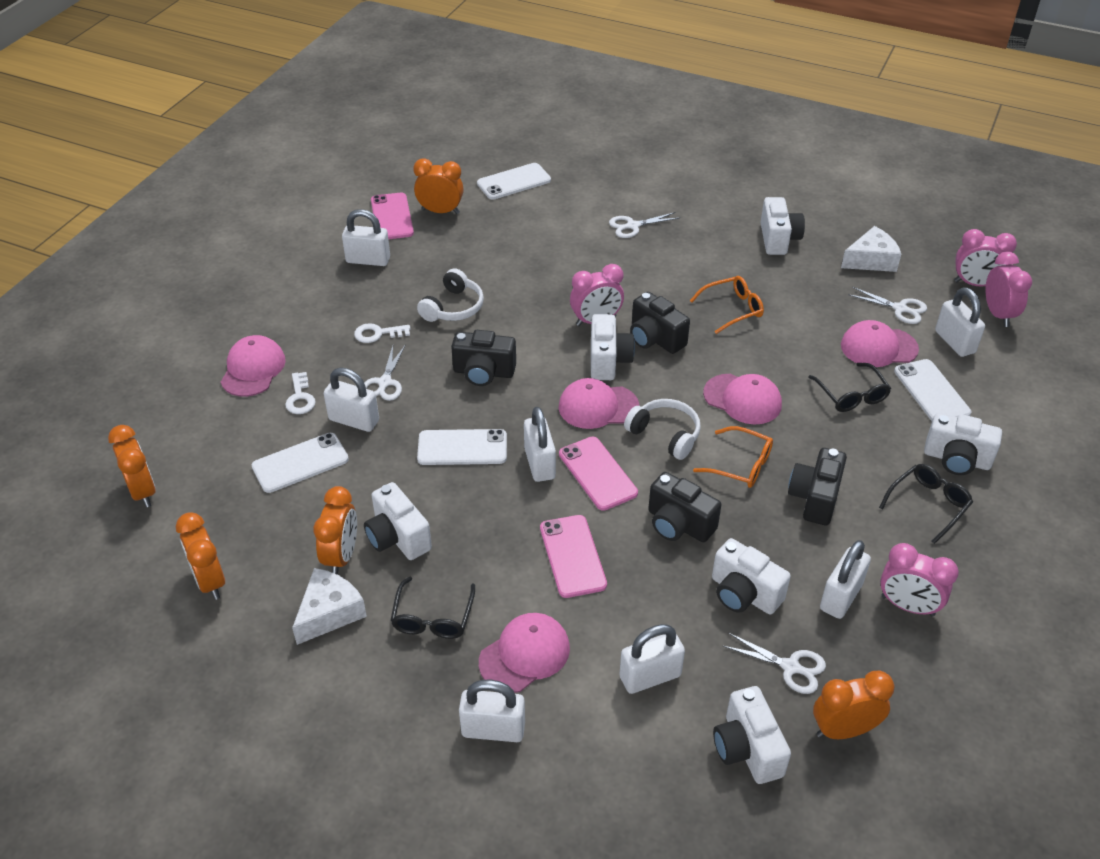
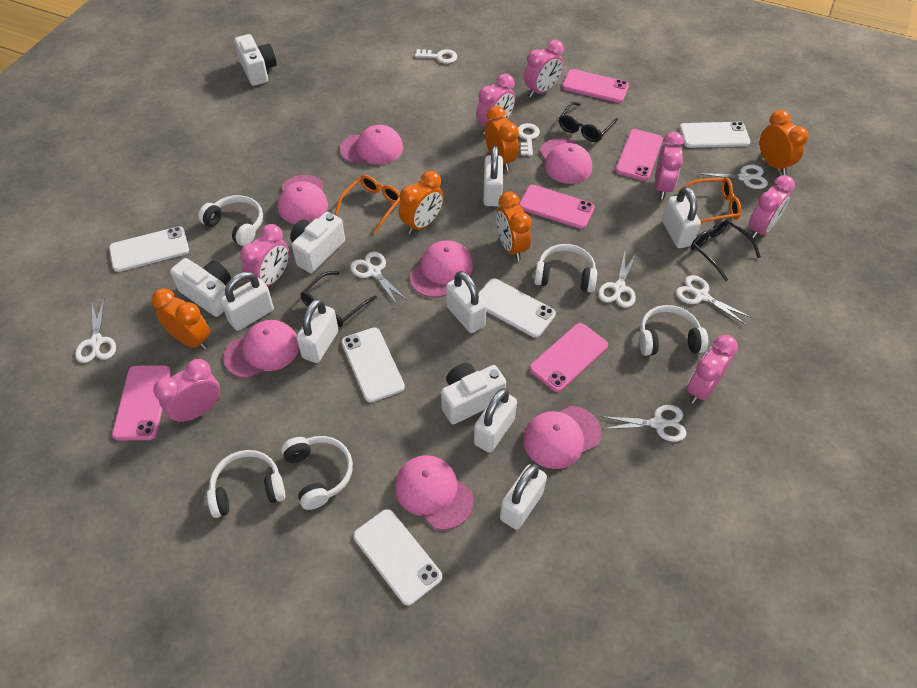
black camera: 4 -> 0
pink cap: 5 -> 7
pink clock: 4 -> 7
pink phone: 3 -> 5
white camera: 6 -> 4
white cheese: 2 -> 0
white headphones: 2 -> 5
white phone: 4 -> 5
white scissors: 4 -> 6

